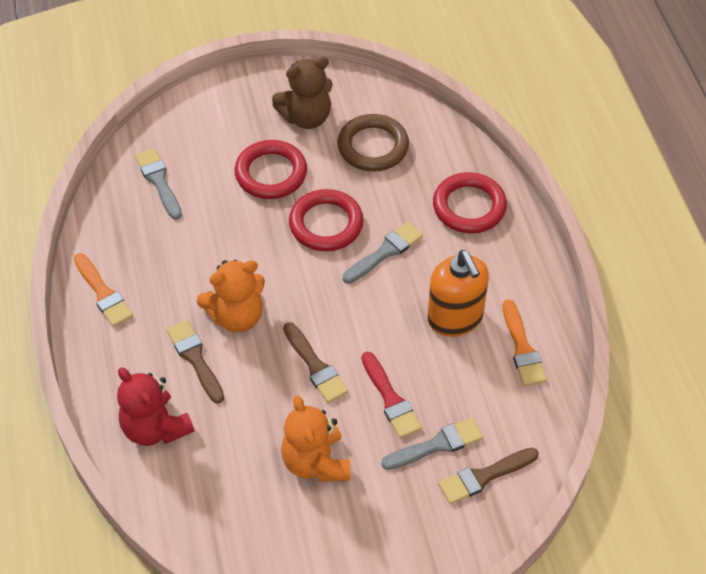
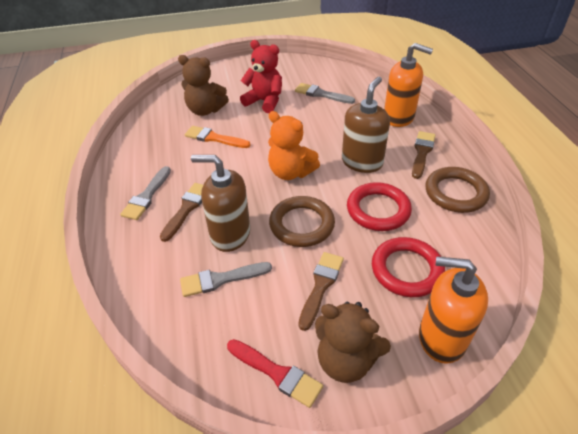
brown ring: 1 -> 2
brown soap dispenser: 0 -> 2
brown teddy bear: 1 -> 2
orange brush: 2 -> 1
orange soap dispenser: 1 -> 2
orange teddy bear: 2 -> 1
red ring: 3 -> 2

